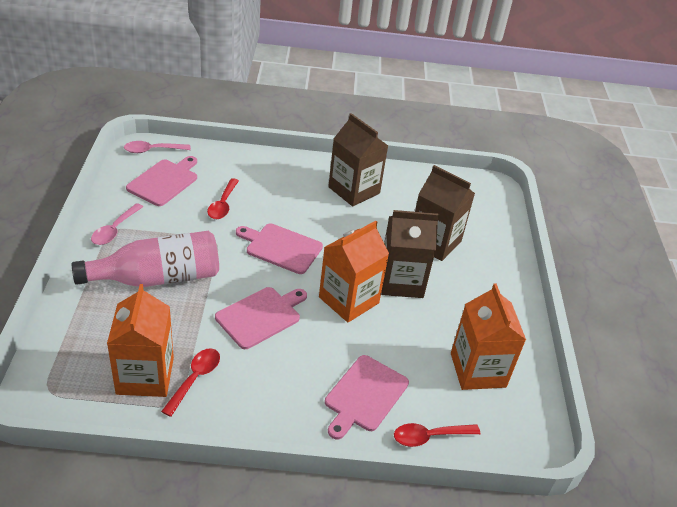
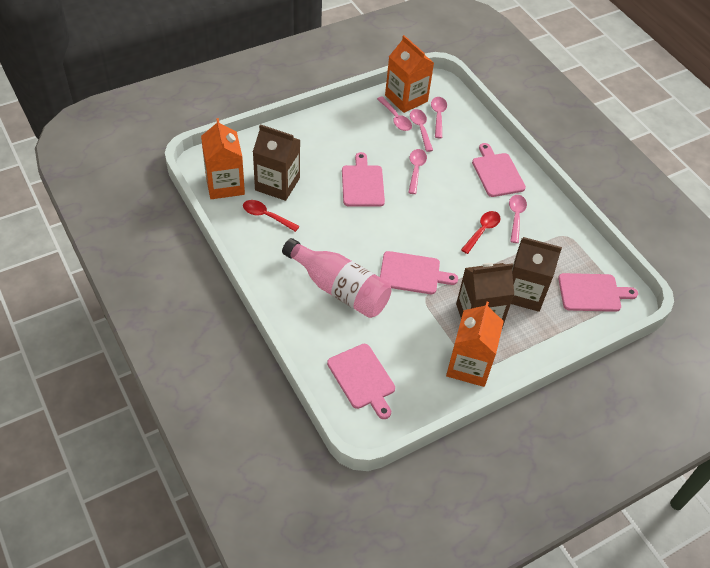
pink cutting board: 4 -> 5
pink spoon: 2 -> 5
red spoon: 3 -> 2

